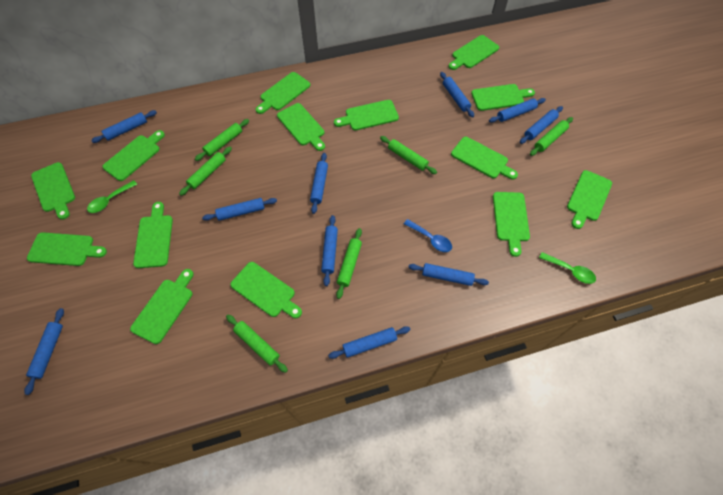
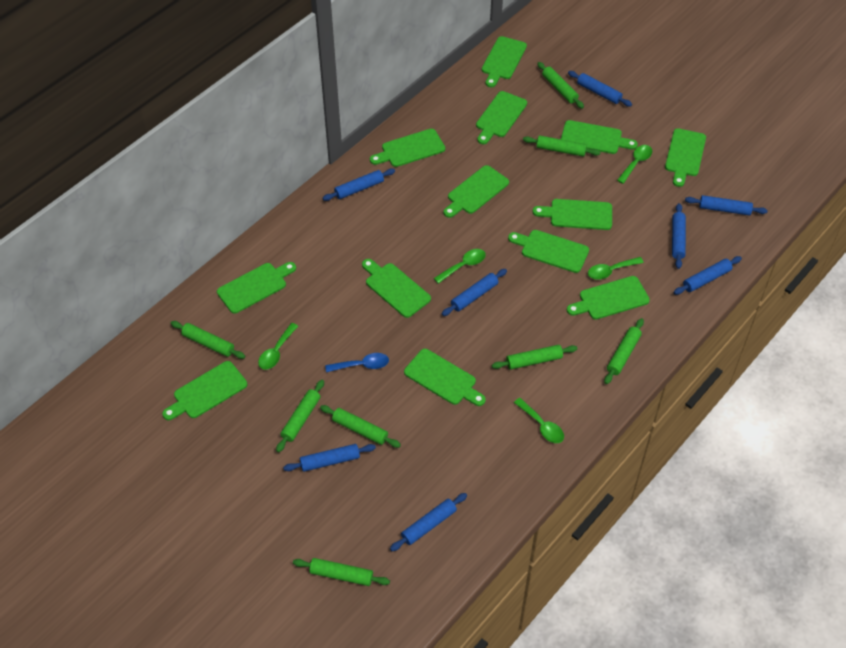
blue rolling pin: 10 -> 8
green cutting board: 14 -> 13
green rolling pin: 6 -> 8
green spoon: 2 -> 5

